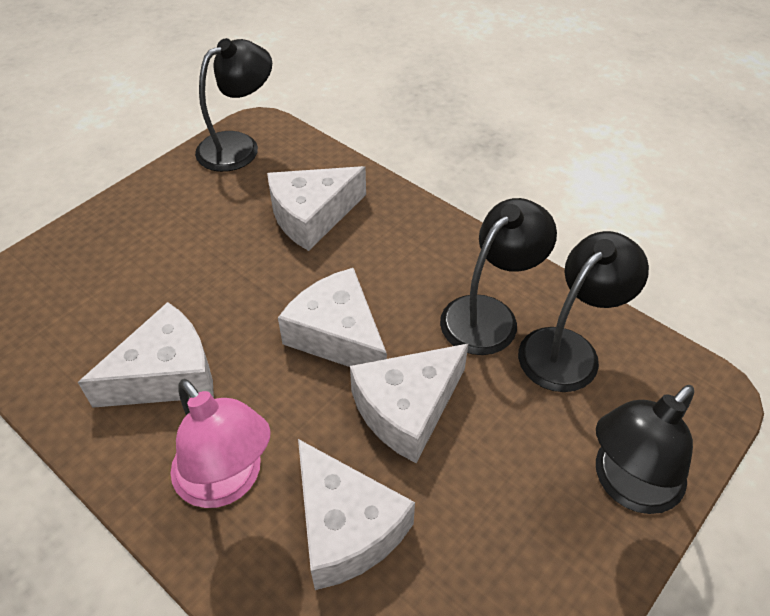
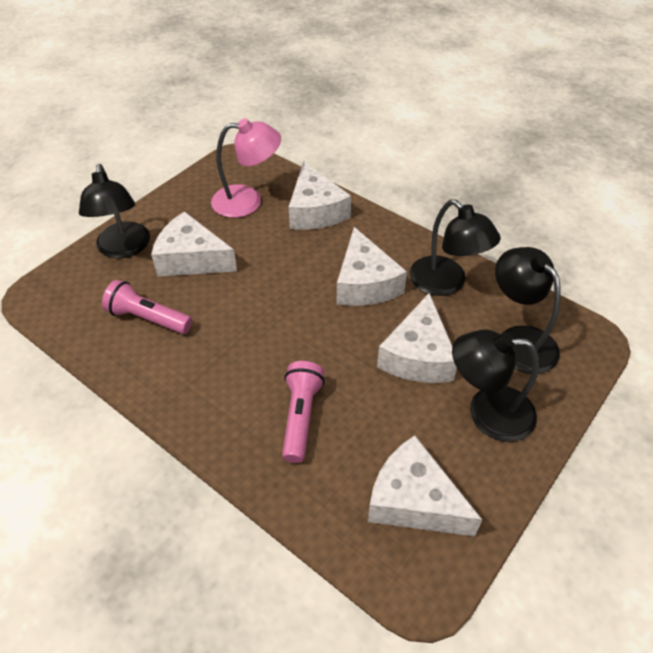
pink flashlight: 0 -> 2

